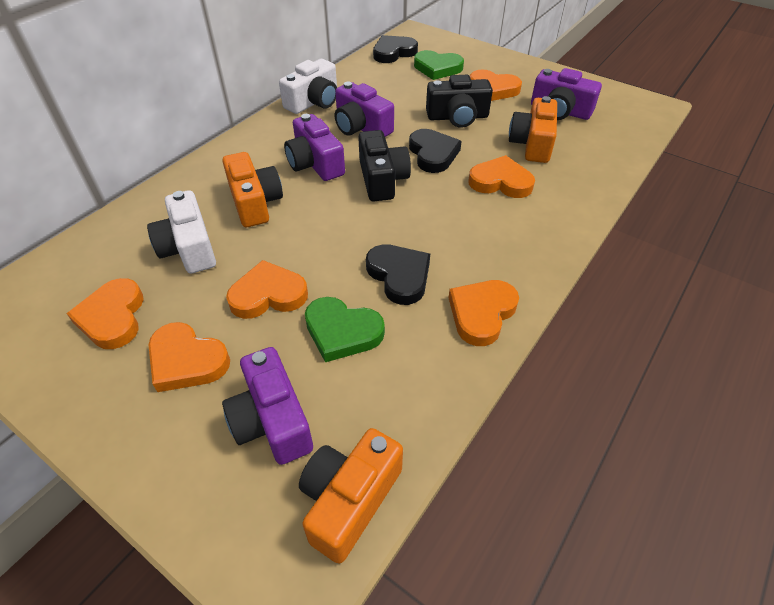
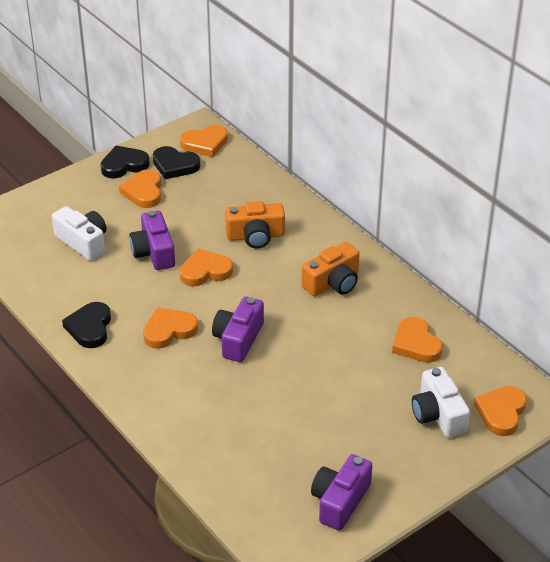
black camera: 2 -> 0
green heart: 2 -> 0
orange camera: 3 -> 2
purple camera: 4 -> 3

